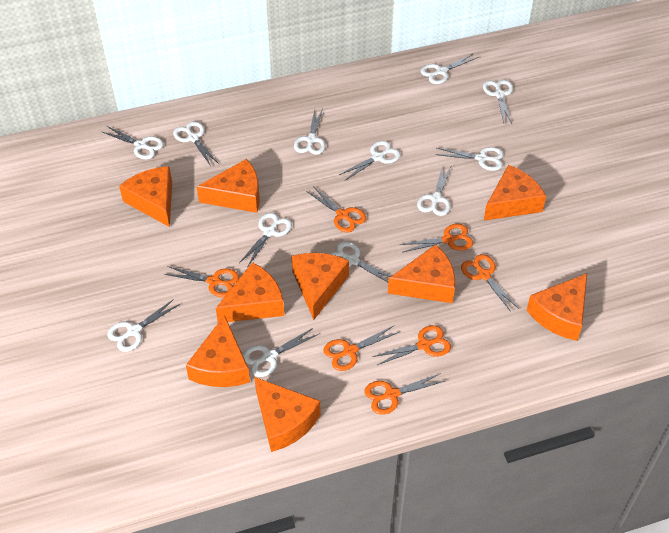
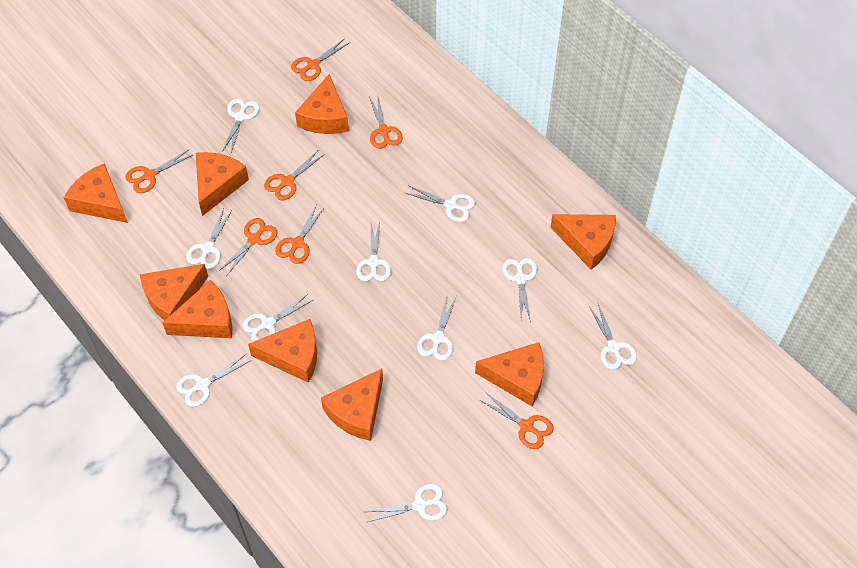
white scissors: 12 -> 10

